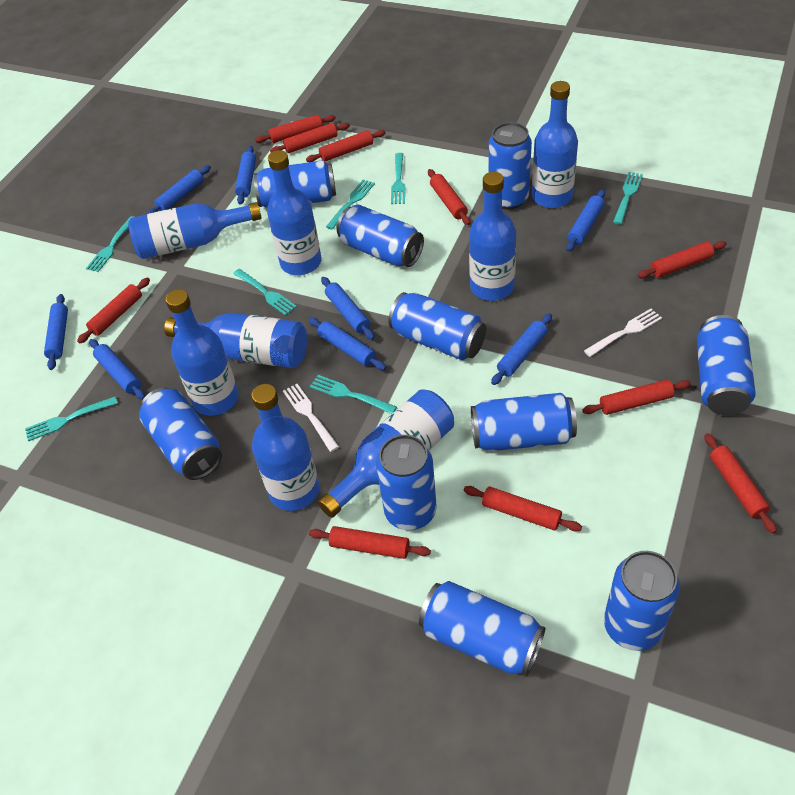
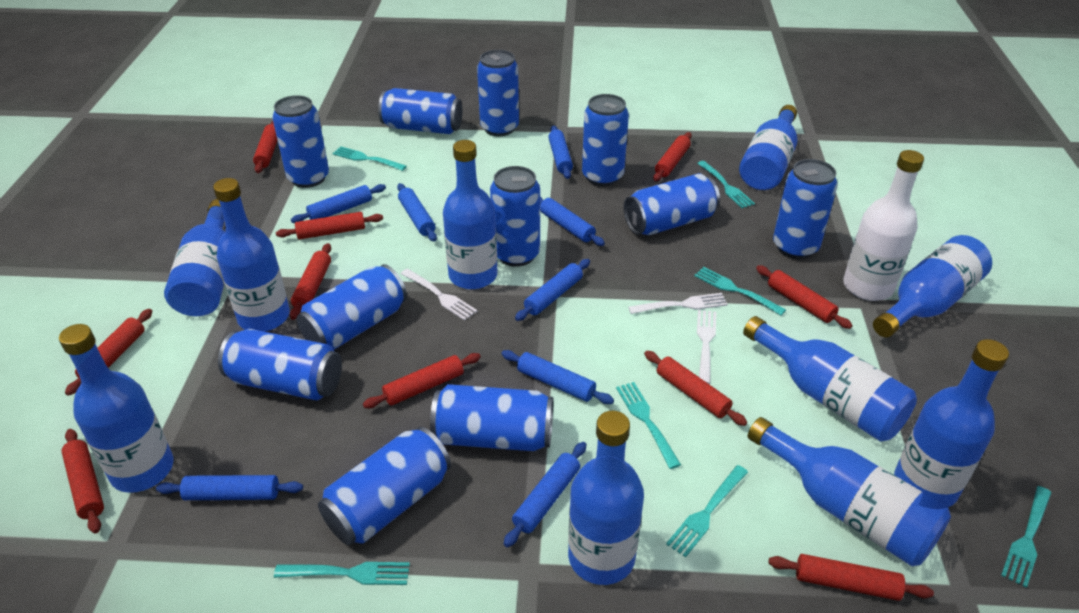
blue bottle: 8 -> 10
blue can: 10 -> 11
white bottle: 0 -> 1
white fork: 2 -> 3

